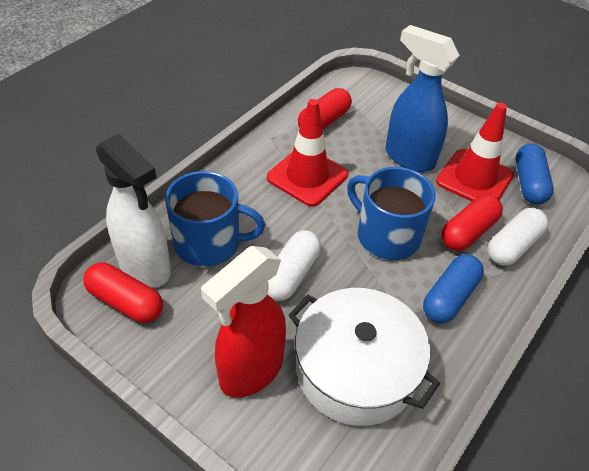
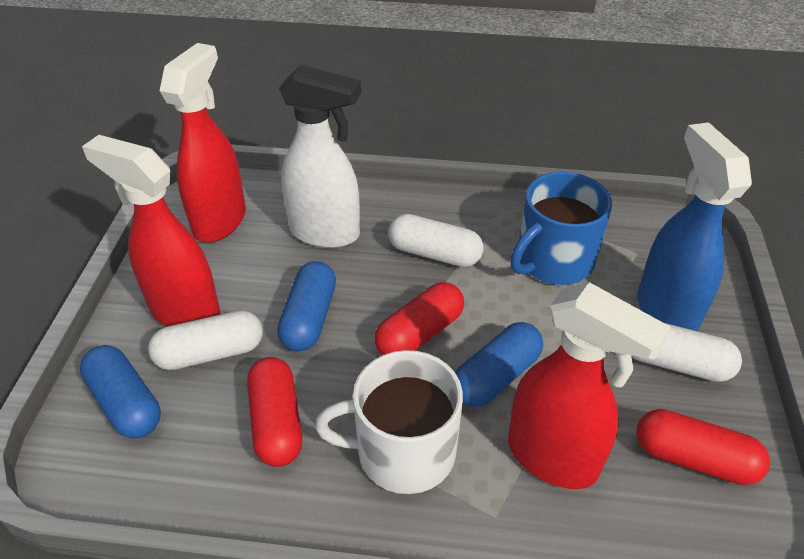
blue capsule: 2 -> 3
blue mug: 2 -> 1
red spray bottle: 1 -> 3
red traffic cone: 2 -> 0
white capsule: 2 -> 3
white mug: 0 -> 1
white pot: 1 -> 0

